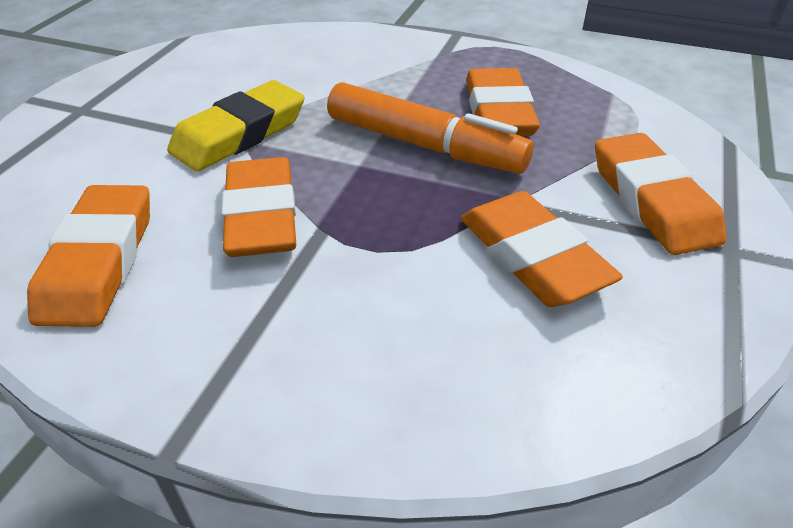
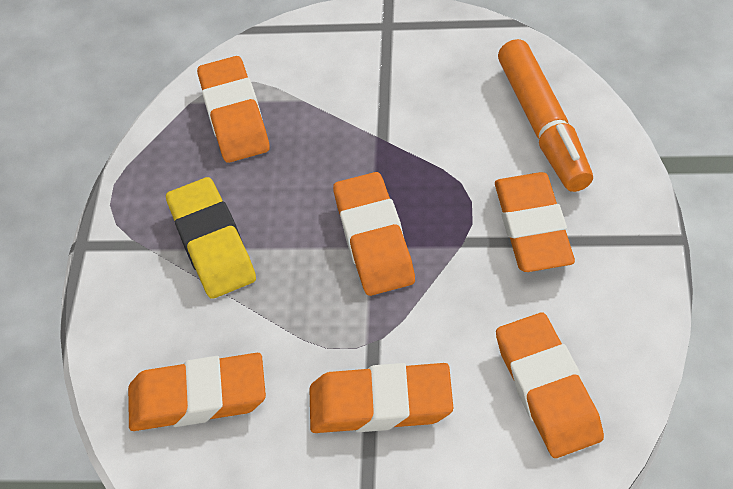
orange eraser: 5 -> 6

